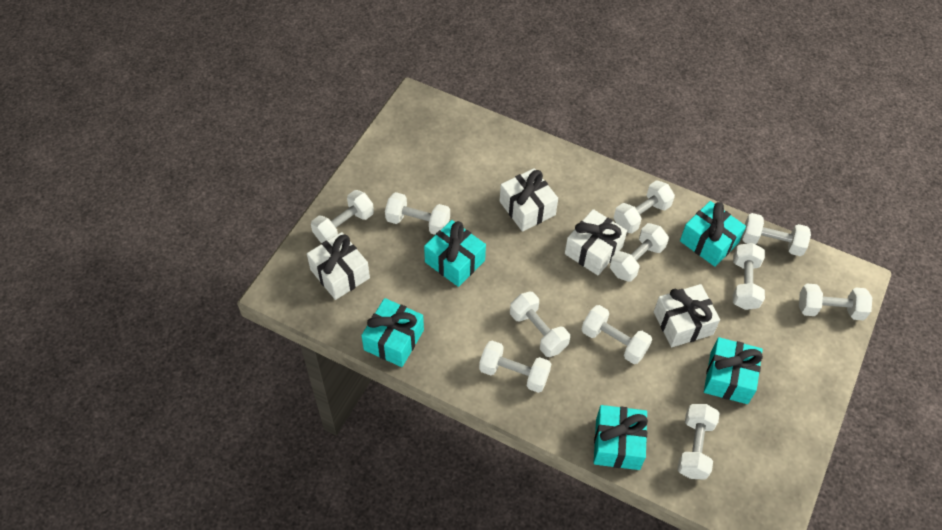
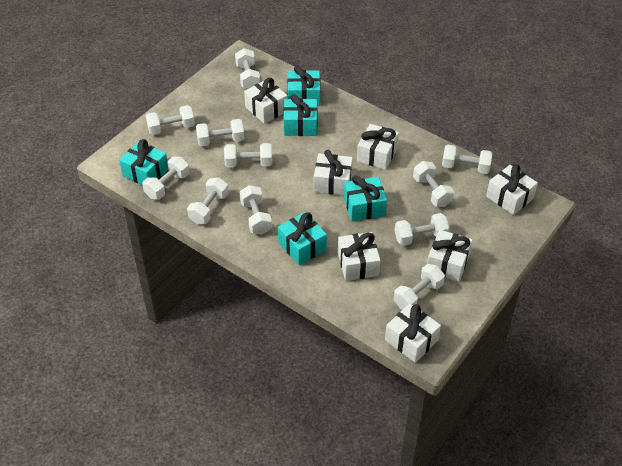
white gift: 4 -> 7

